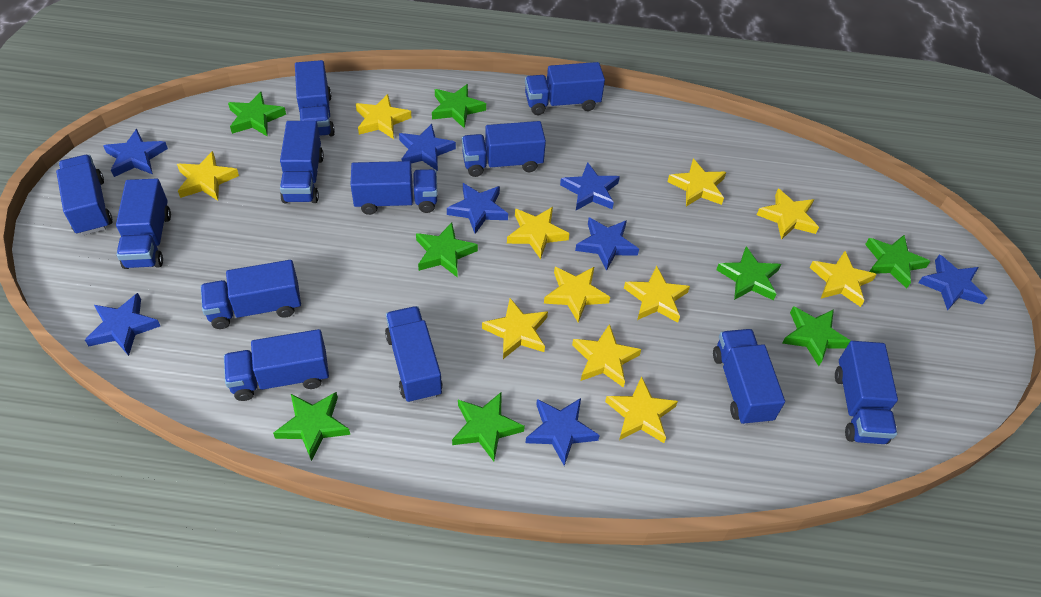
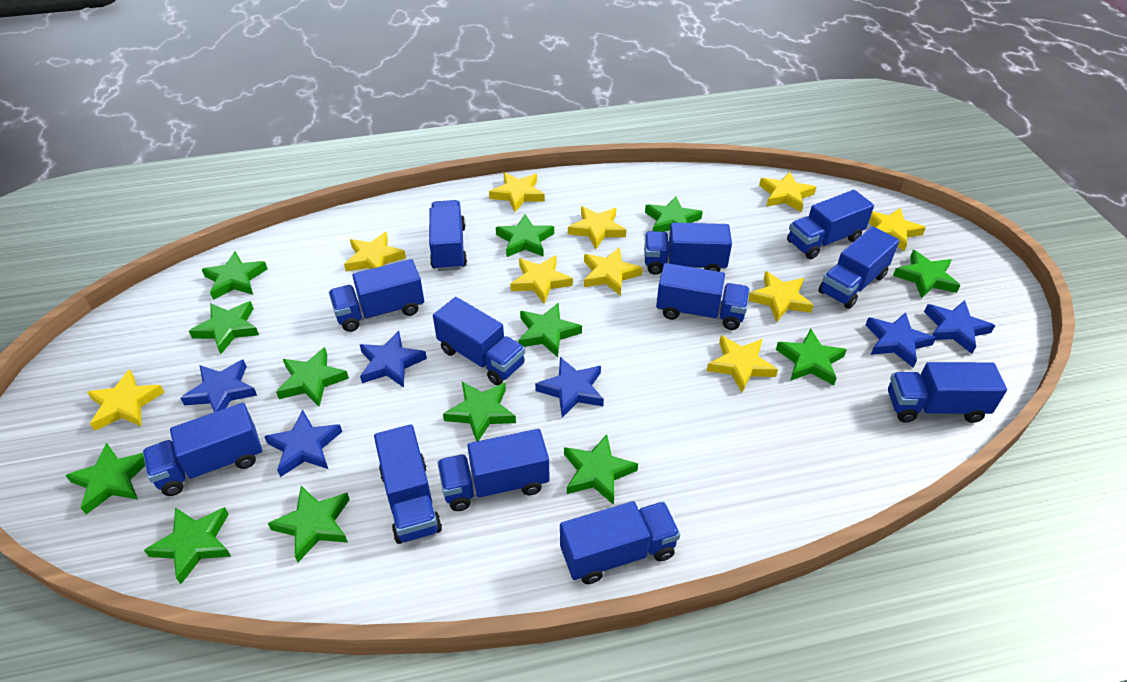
blue star: 8 -> 6
green star: 8 -> 13
yellow star: 11 -> 10

